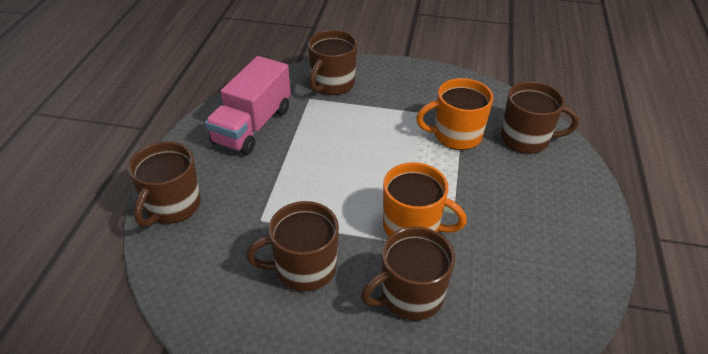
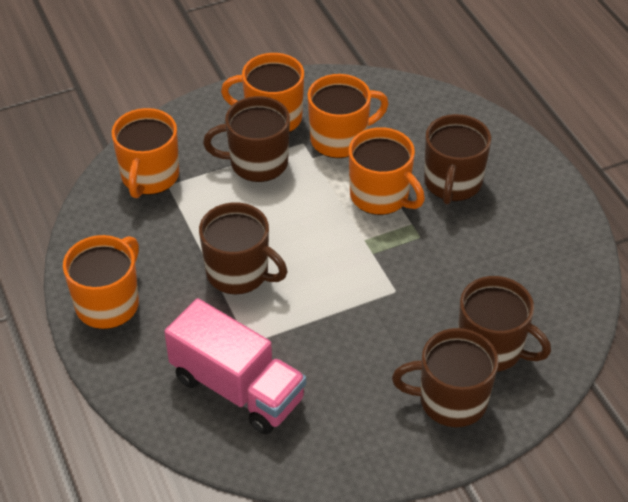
orange mug: 2 -> 5

